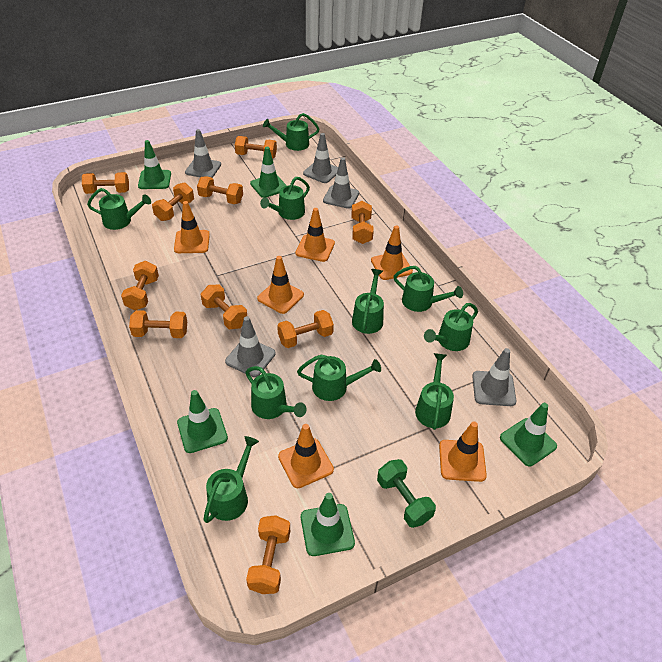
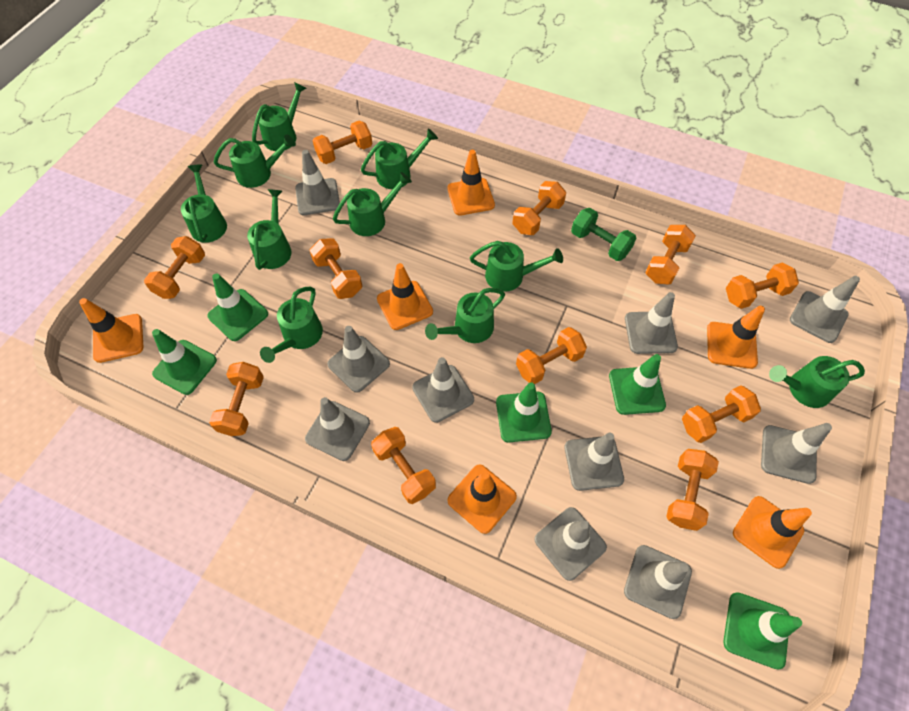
grey traffic cone: 5 -> 10
orange dumbbell: 10 -> 11

